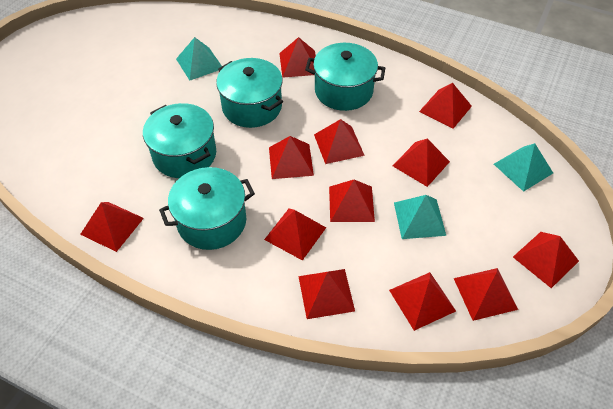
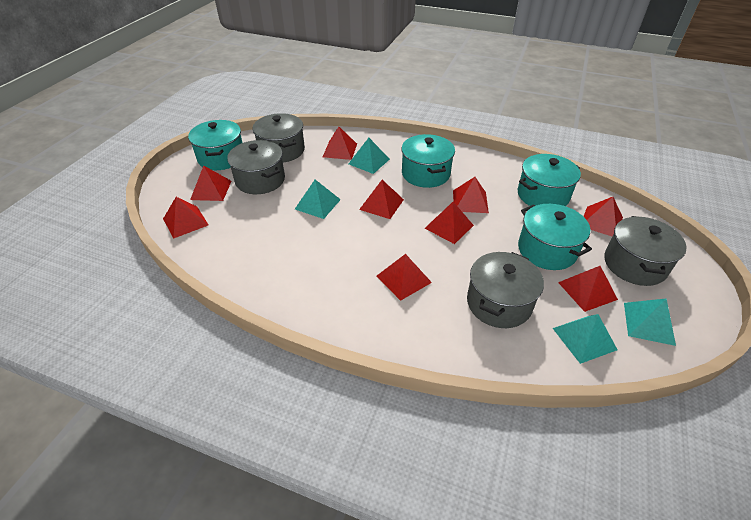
grey pot: 0 -> 4
red pyramid: 12 -> 9
turquoise pyramid: 3 -> 4

